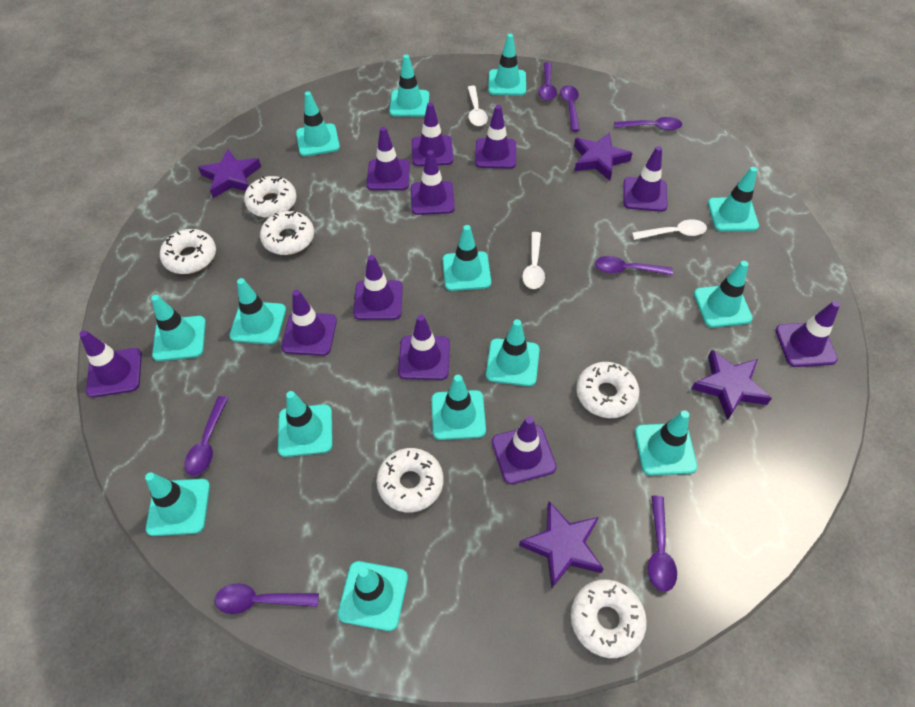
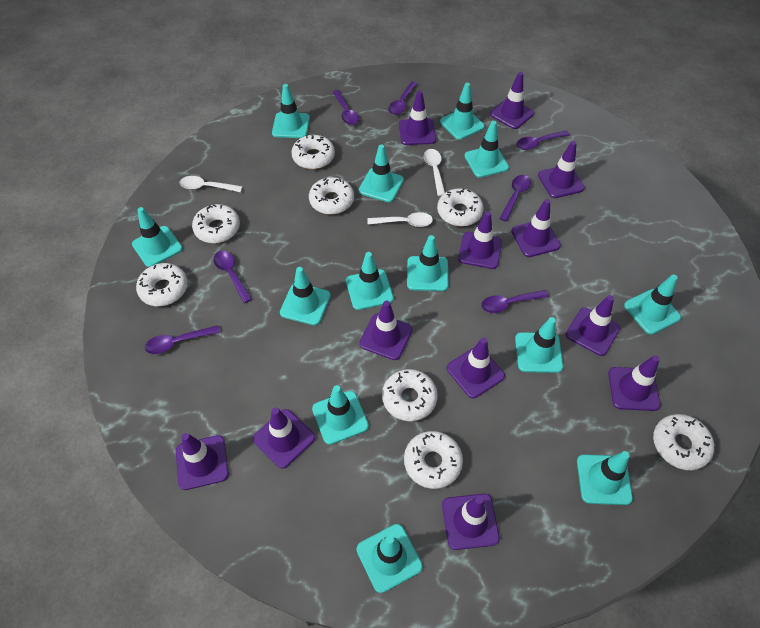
purple star: 4 -> 0
purple traffic cone: 11 -> 12
turquoise traffic cone: 14 -> 13
white donut: 6 -> 8

